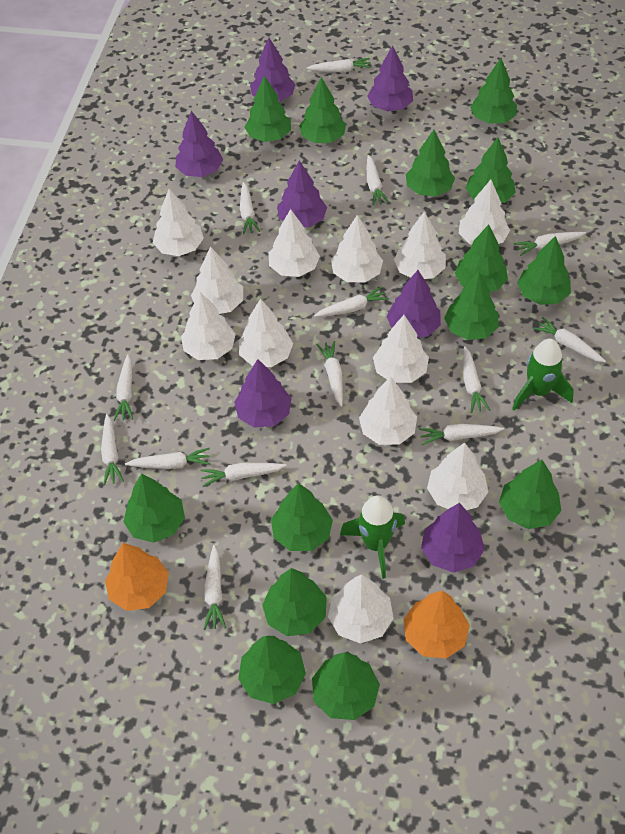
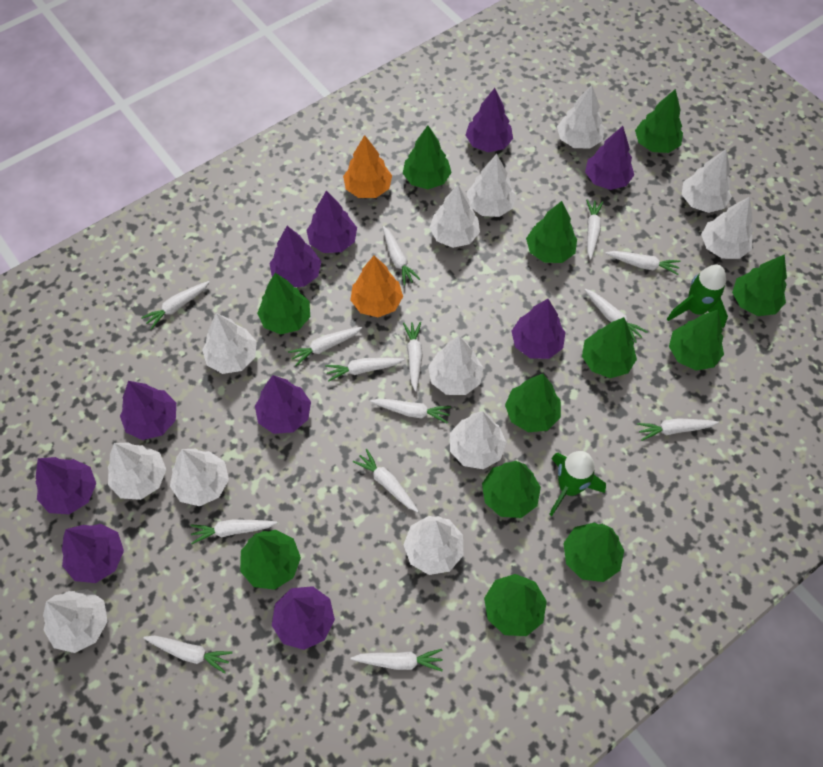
green tree: 14 -> 12
purple tree: 7 -> 10

